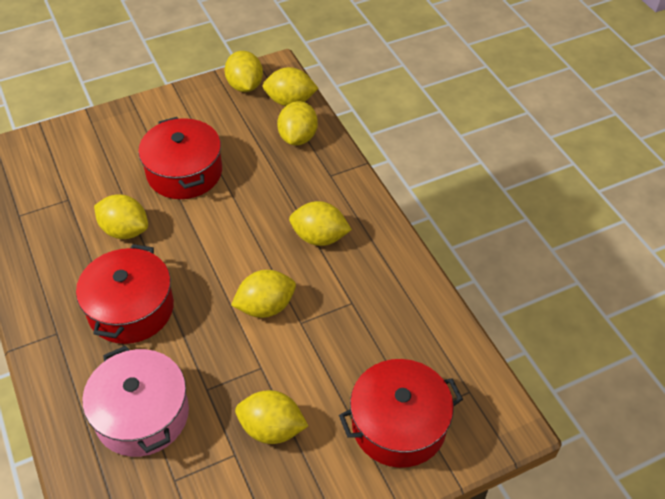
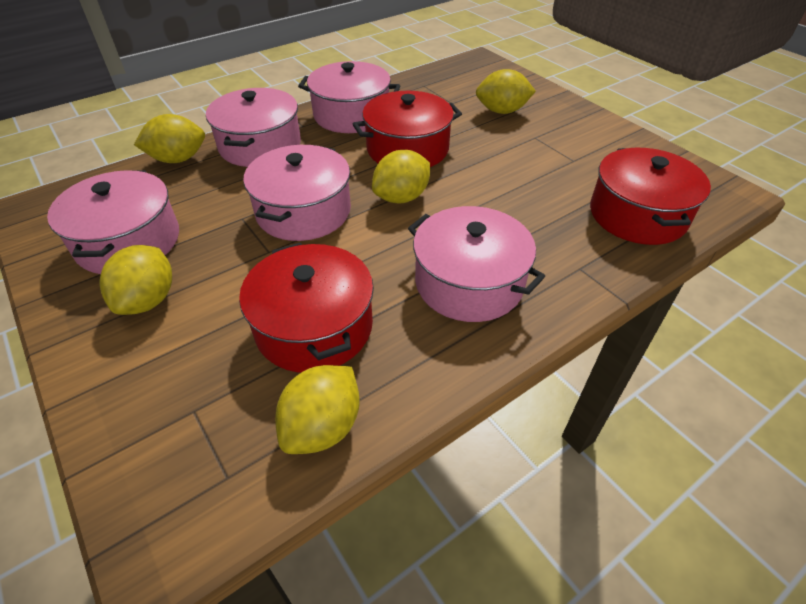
pink pot: 1 -> 5
yellow lemon: 7 -> 5

